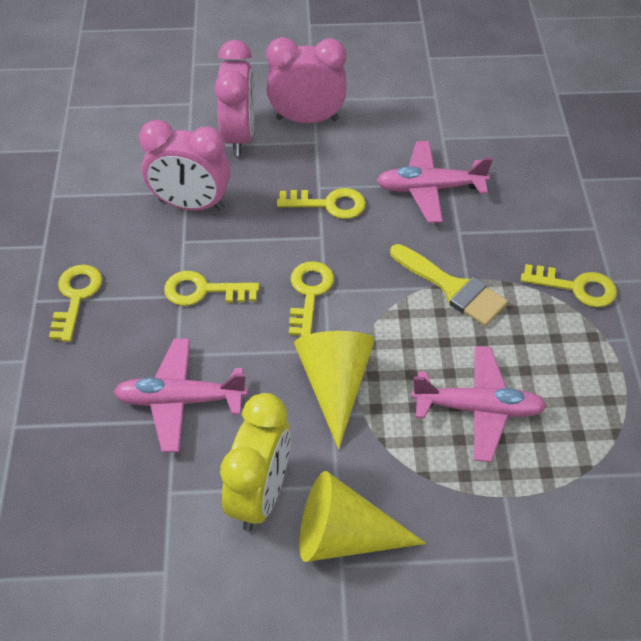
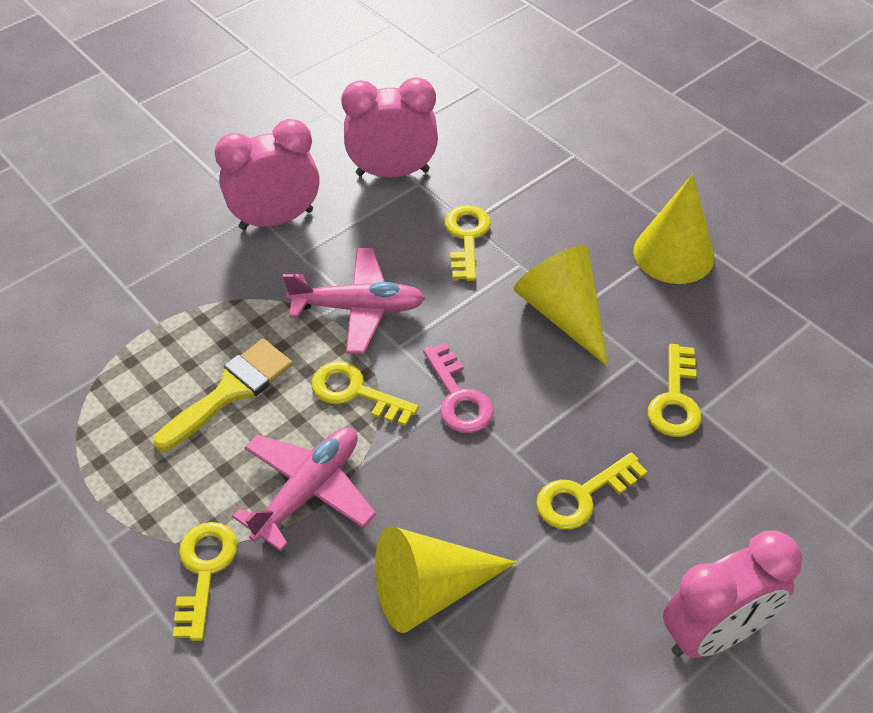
pink key: 0 -> 1
pink plane: 3 -> 2
yellow clock: 1 -> 0
yellow cone: 2 -> 3

